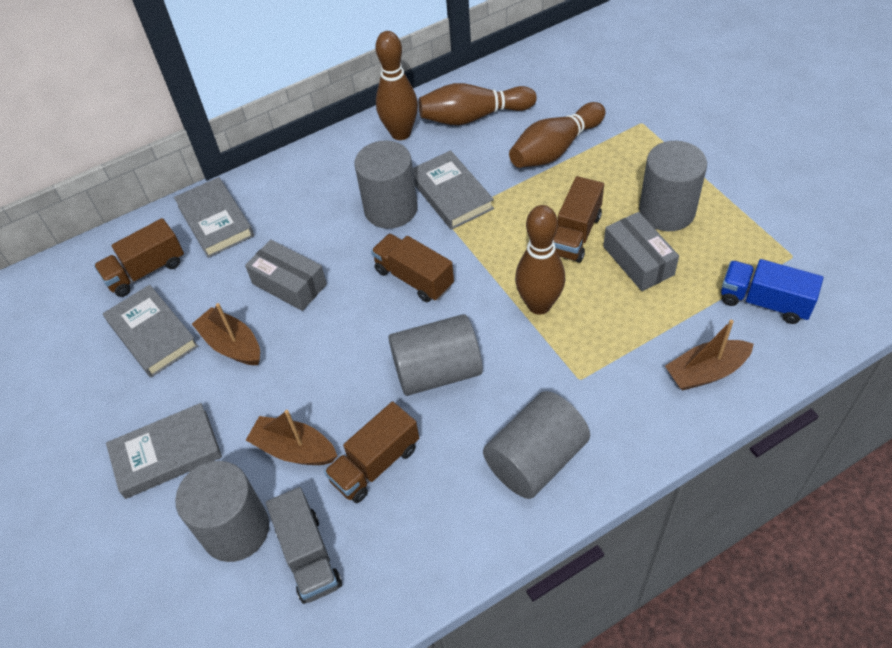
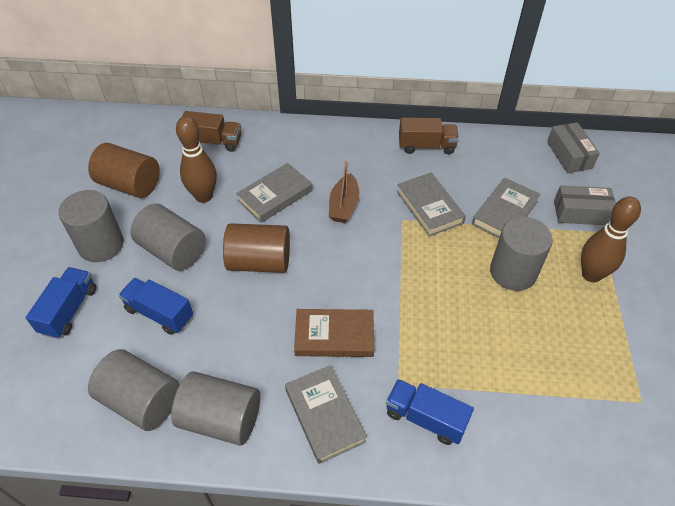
blue truck: 1 -> 3
brown boat: 3 -> 1
brown book: 0 -> 1
brown bowling pin: 4 -> 2
brown cylinder: 0 -> 2
brown truck: 4 -> 2
grey truck: 1 -> 0

